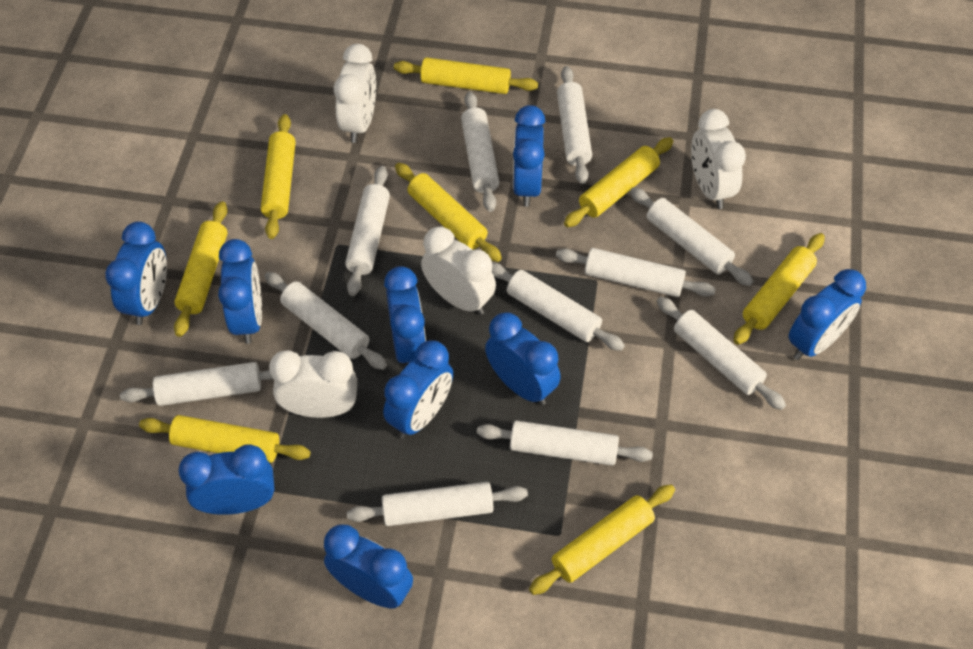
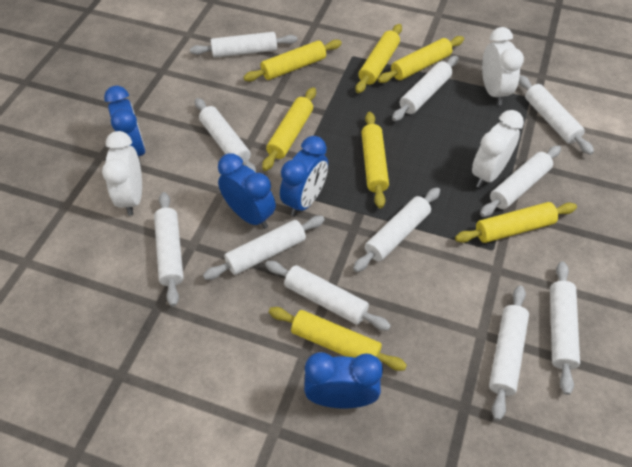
blue clock: 9 -> 4
white clock: 4 -> 3
yellow rolling pin: 8 -> 7

